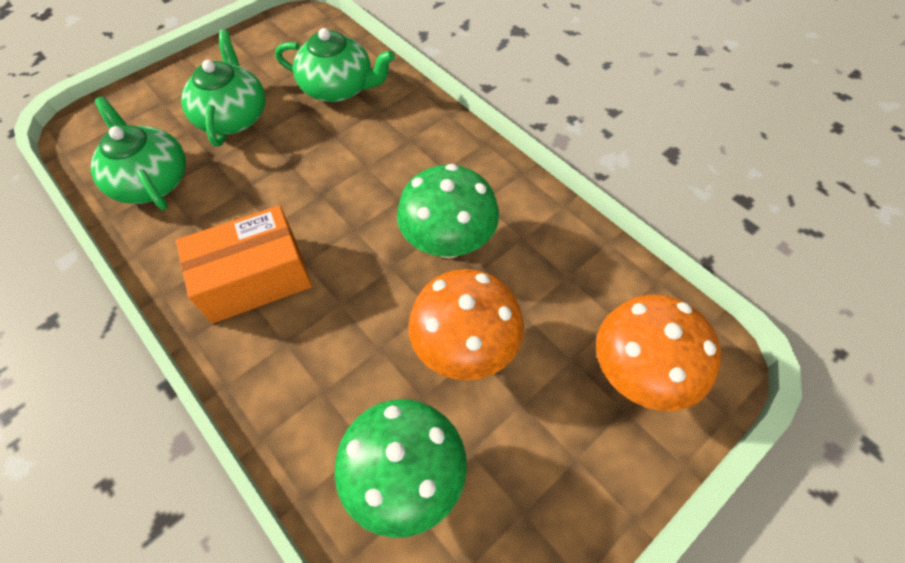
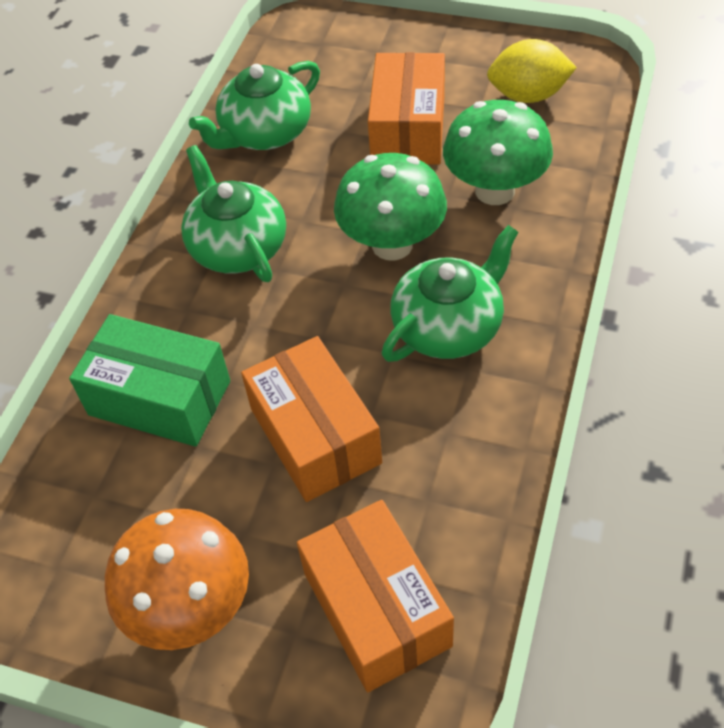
green box: 0 -> 1
orange box: 1 -> 3
orange mushroom: 2 -> 1
yellow lemon: 0 -> 1

